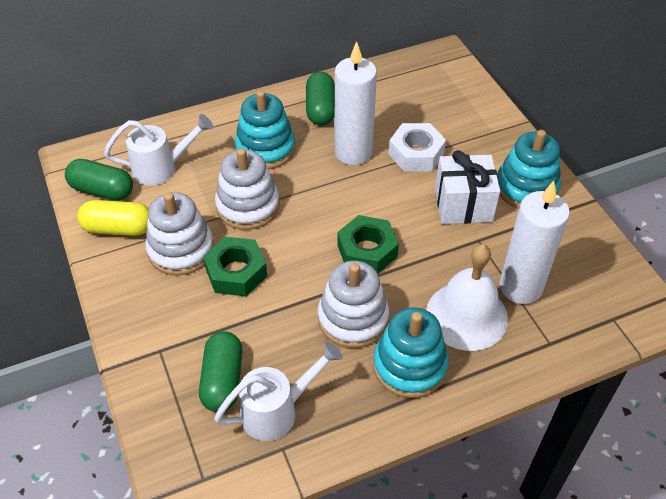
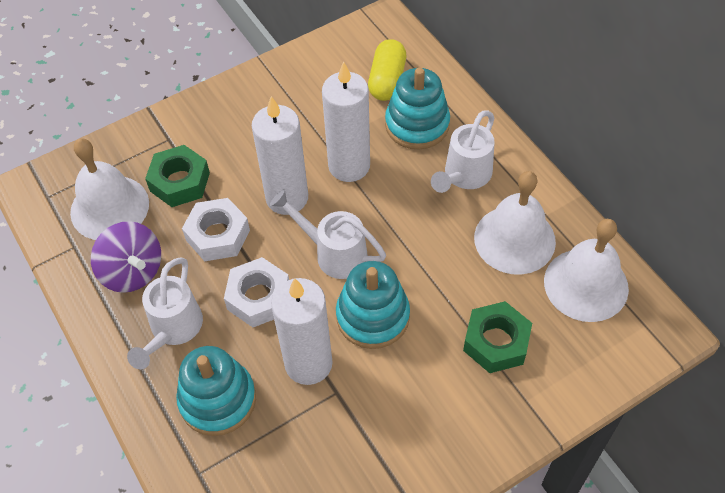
green capsule: 3 -> 0
purple spinning top: 0 -> 1
white bell: 1 -> 3
white candle: 2 -> 3
white gift: 1 -> 0
white nut: 1 -> 2
white stacking toy: 3 -> 0
white watering can: 2 -> 3

